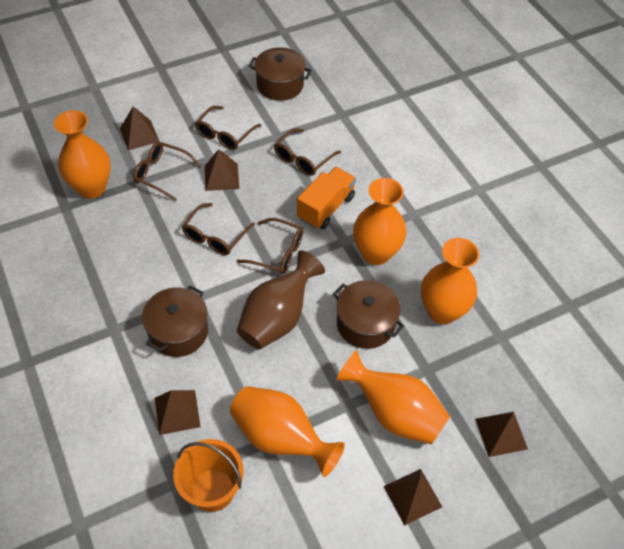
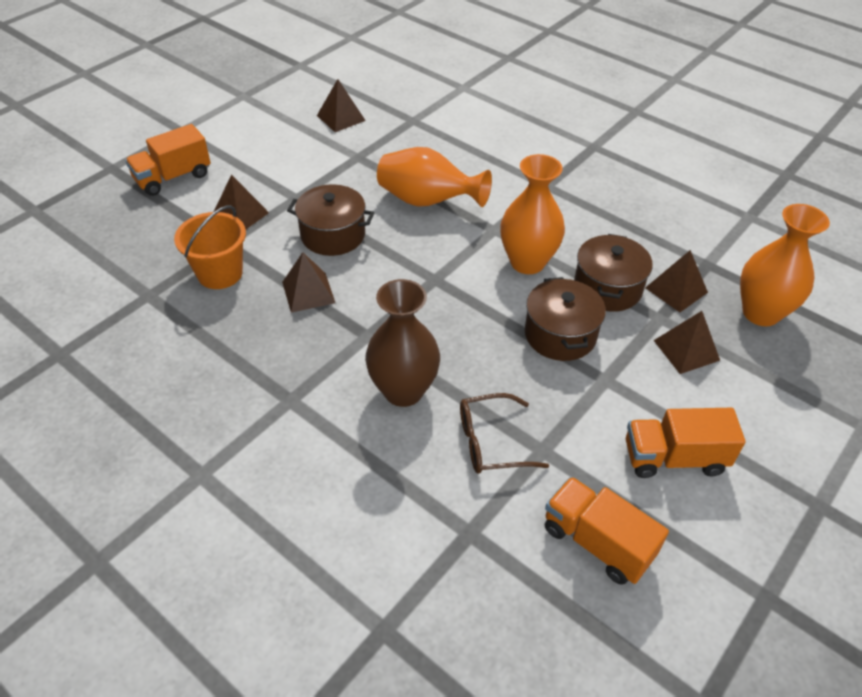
brown glasses: 5 -> 1
orange truck: 1 -> 3
orange vase: 5 -> 3

